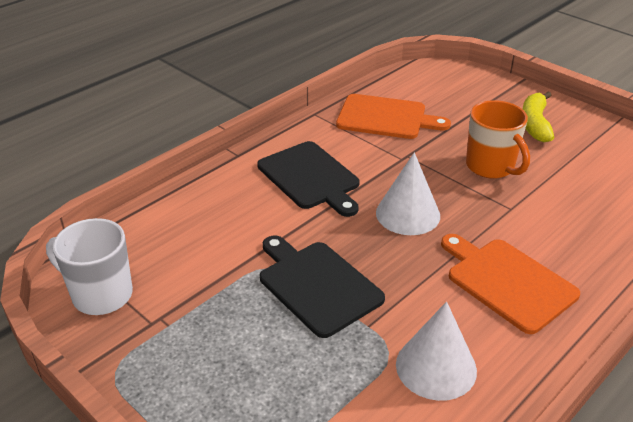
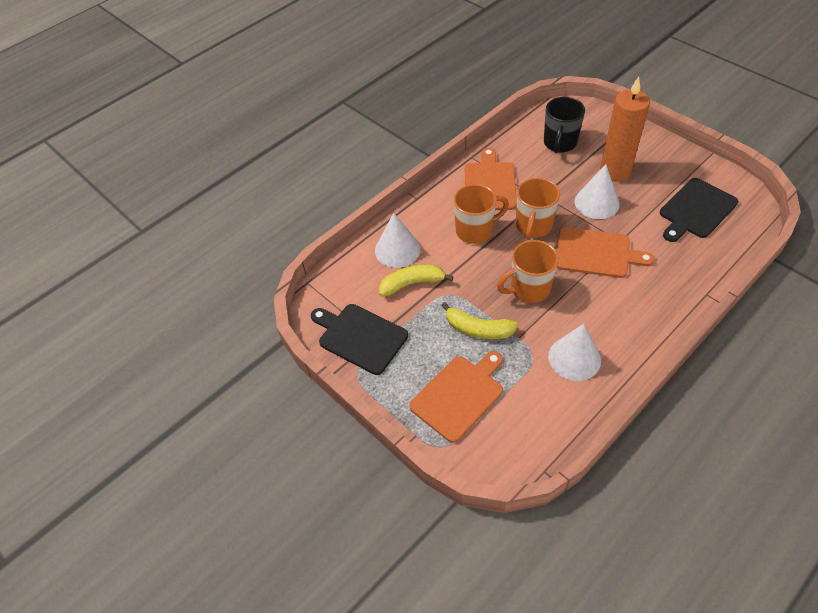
black mug: 0 -> 1
orange candle: 0 -> 1
orange cutting board: 2 -> 3
orange mug: 1 -> 3
white cone: 2 -> 3
white mug: 1 -> 0
yellow banana: 1 -> 2

